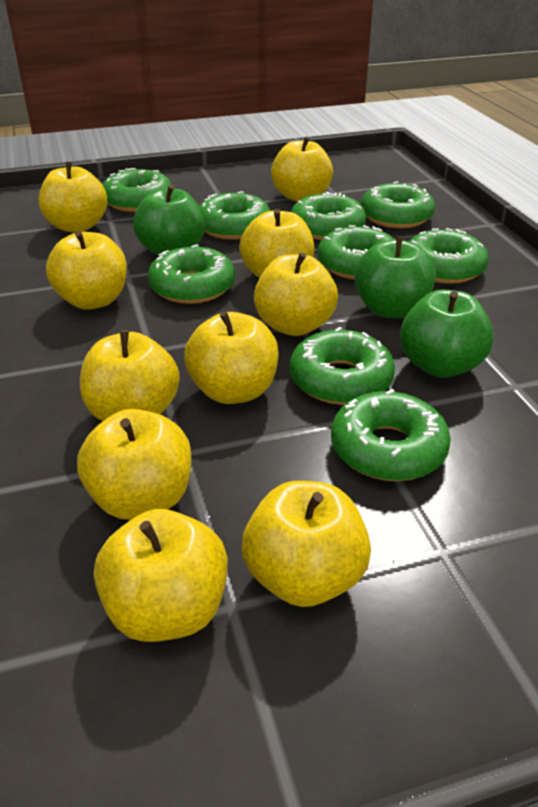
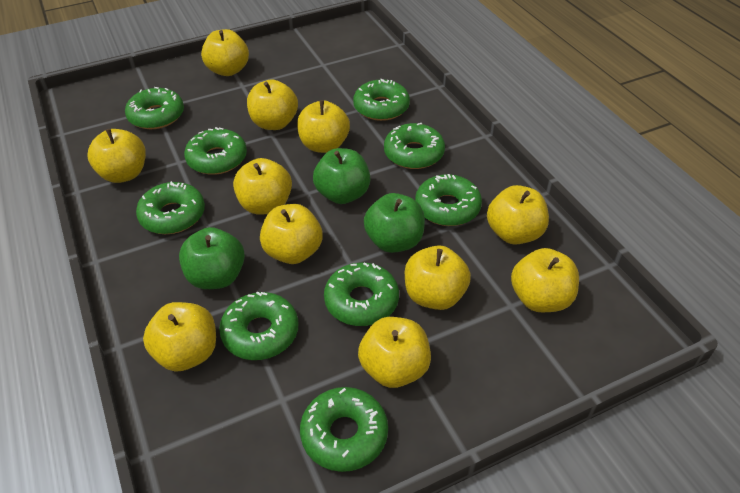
yellow apple: 10 -> 11

